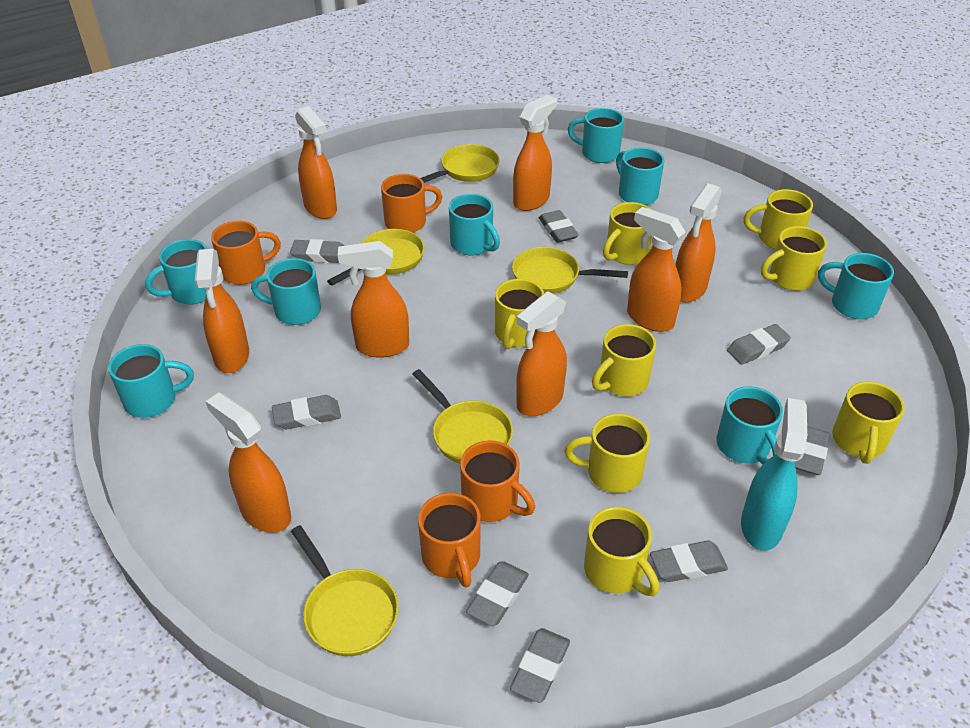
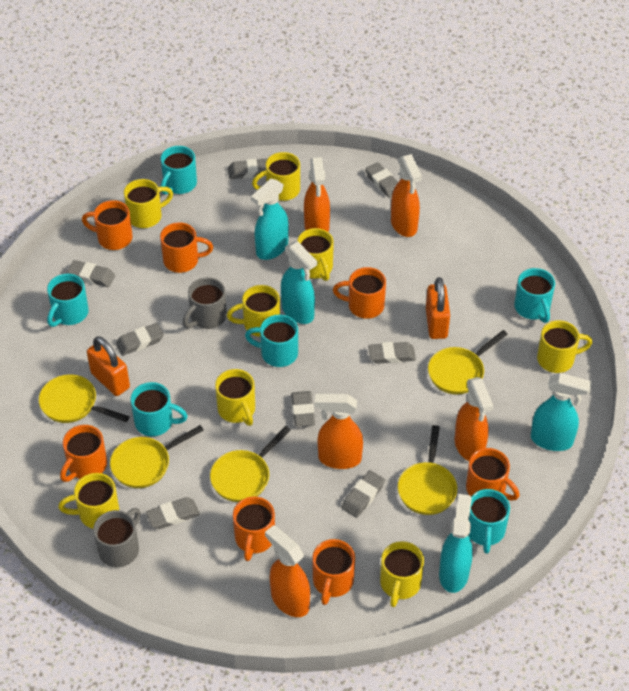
grey mug: 0 -> 2
orange mug: 4 -> 7
orange padlock: 0 -> 2
orange spray bottle: 8 -> 5
turquoise mug: 8 -> 6
turquoise spray bottle: 1 -> 4

